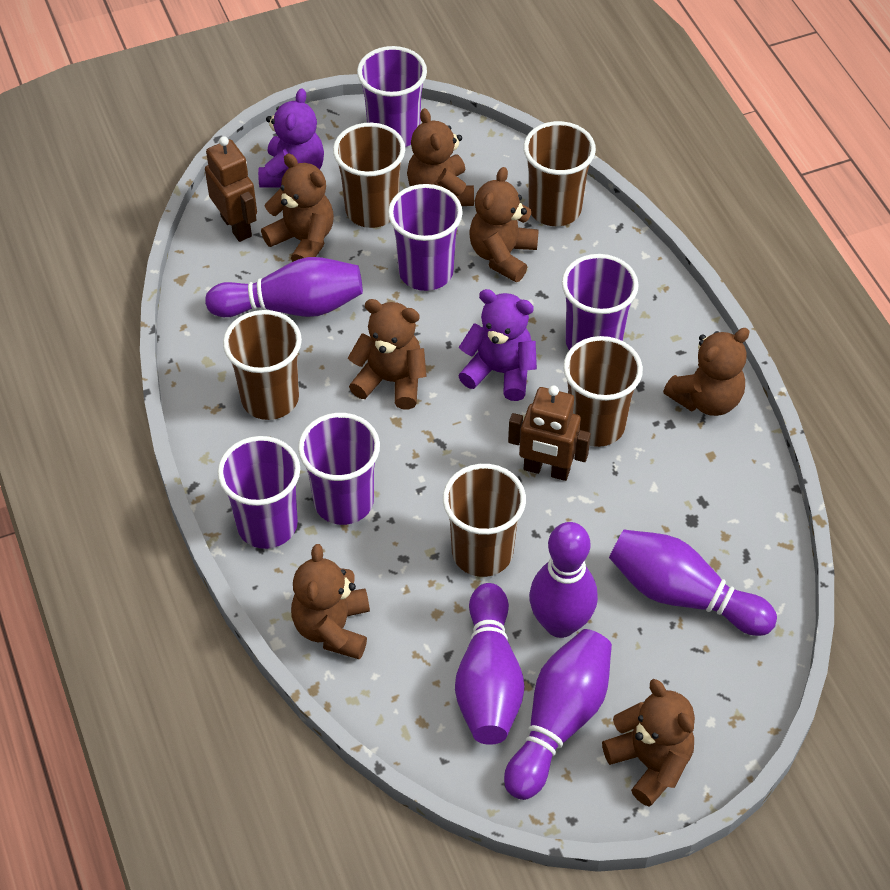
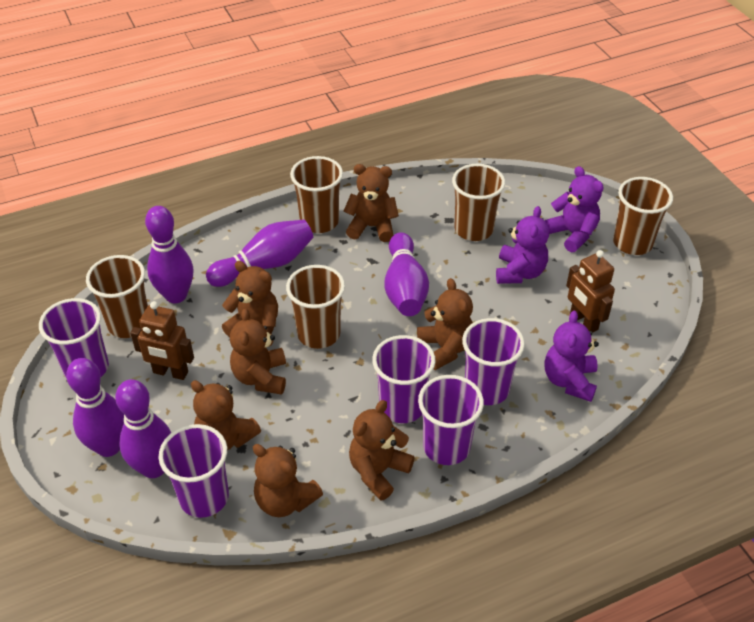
purple teddy bear: 2 -> 3

